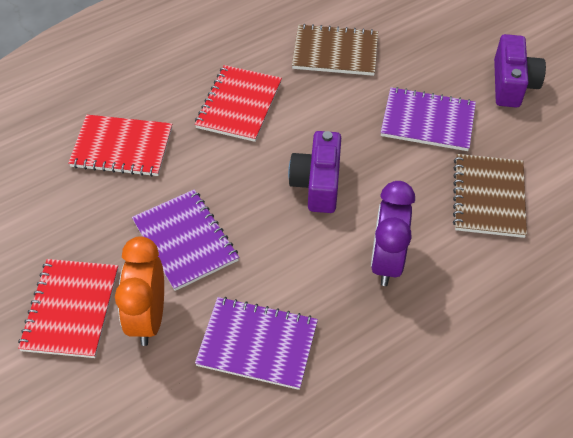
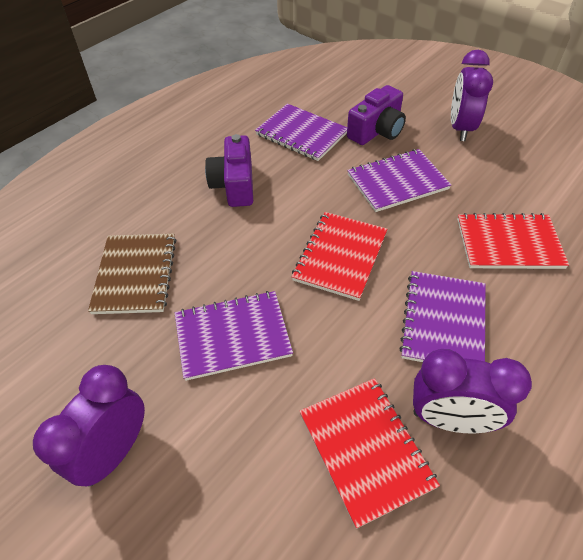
brown notebook: 2 -> 1
orange clock: 1 -> 0
purple clock: 1 -> 3
purple notebook: 3 -> 4

